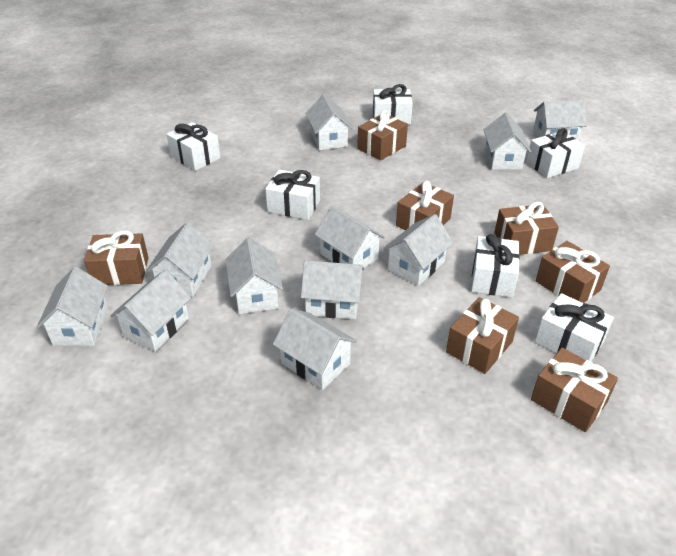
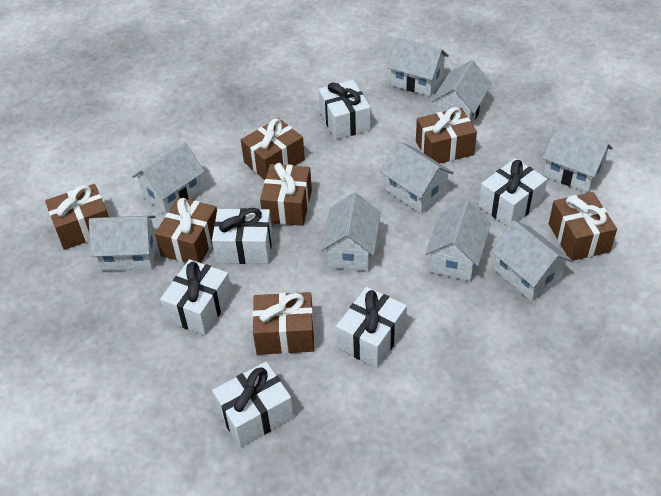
white house: 11 -> 9

